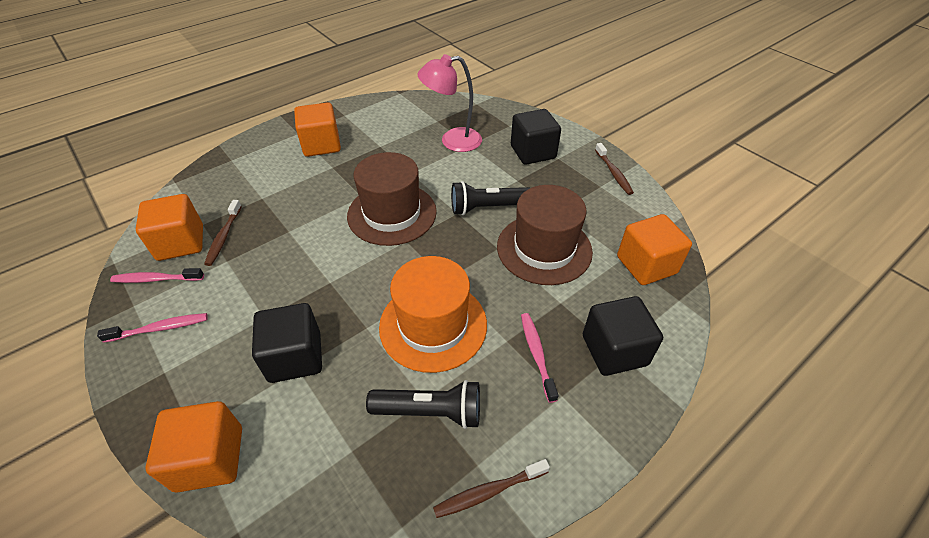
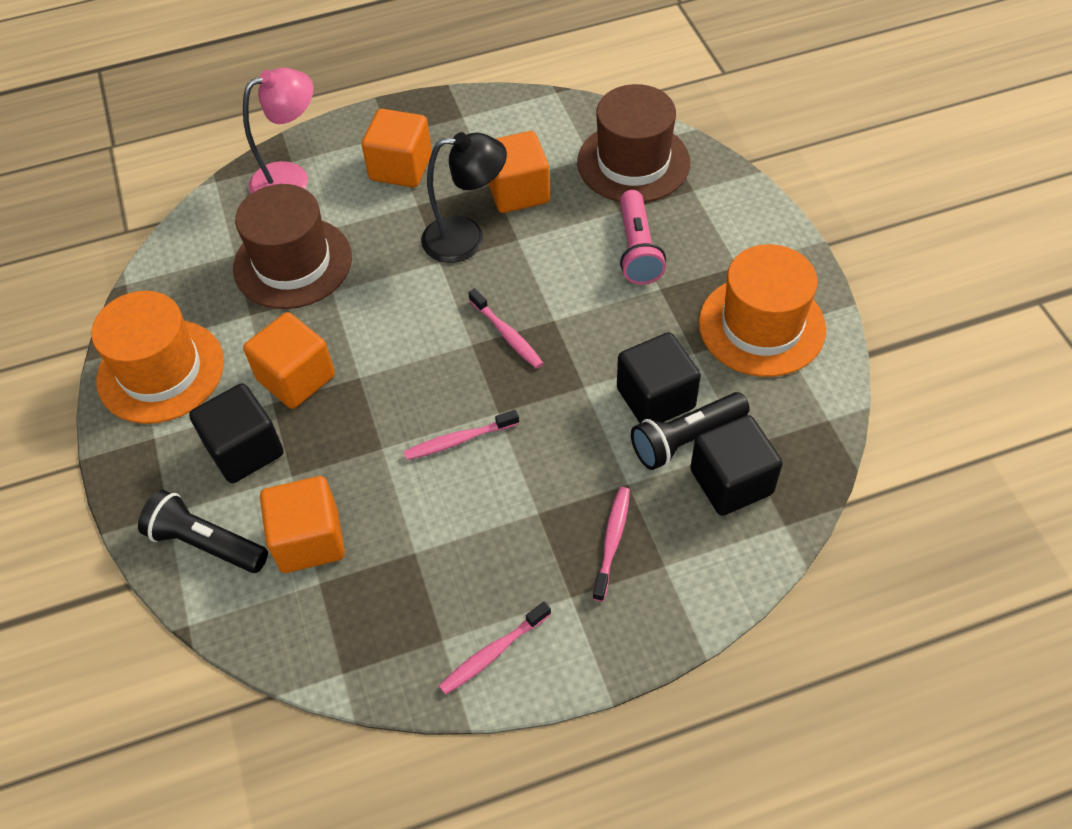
black lamp: 0 -> 1
brown toothbrush: 3 -> 0
orange hat: 1 -> 2
pink flashlight: 0 -> 1
pink toothbrush: 3 -> 4

